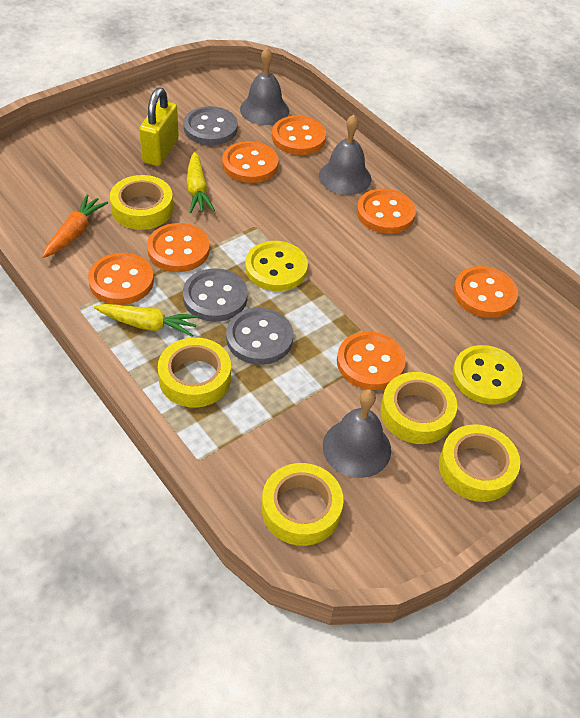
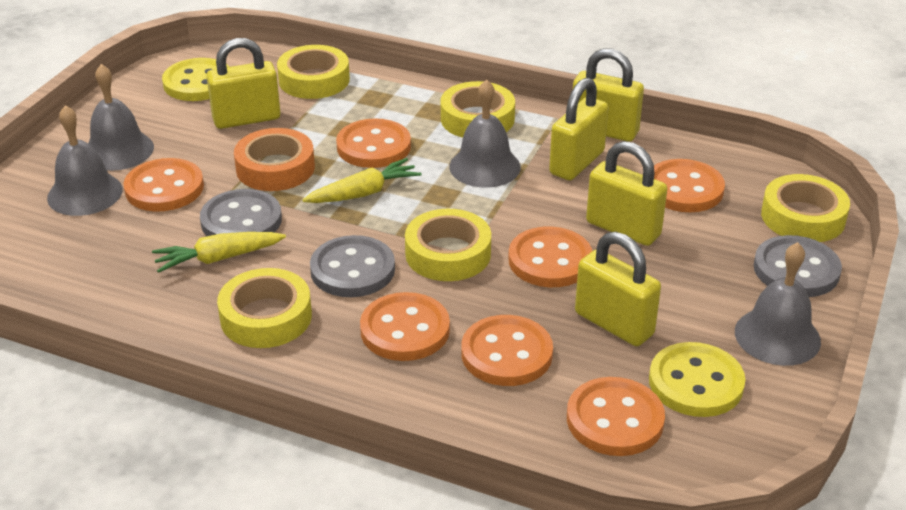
grey bell: 3 -> 4
orange carrot: 1 -> 0
orange tape: 0 -> 1
yellow padlock: 1 -> 5

